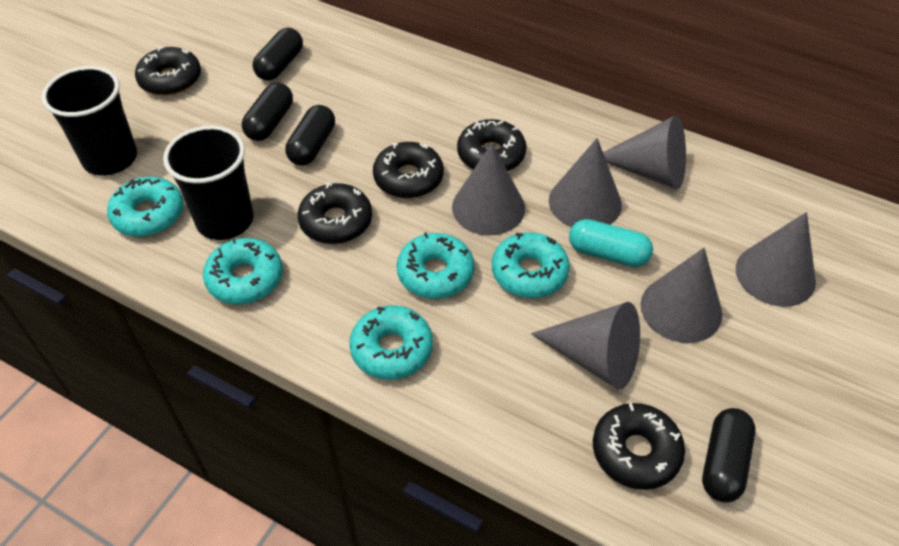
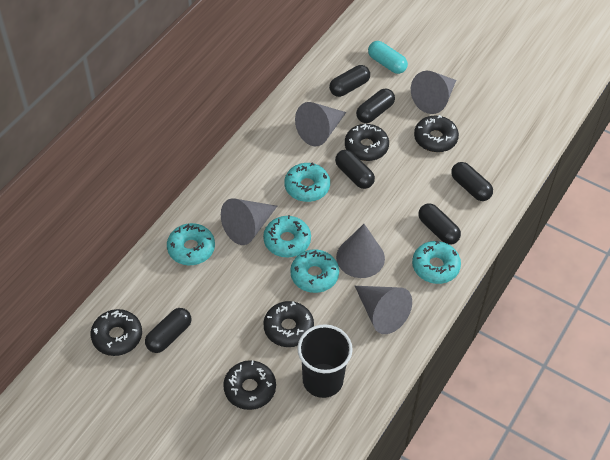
black capsule: 4 -> 6
black cup: 2 -> 1
grey cone: 6 -> 5

